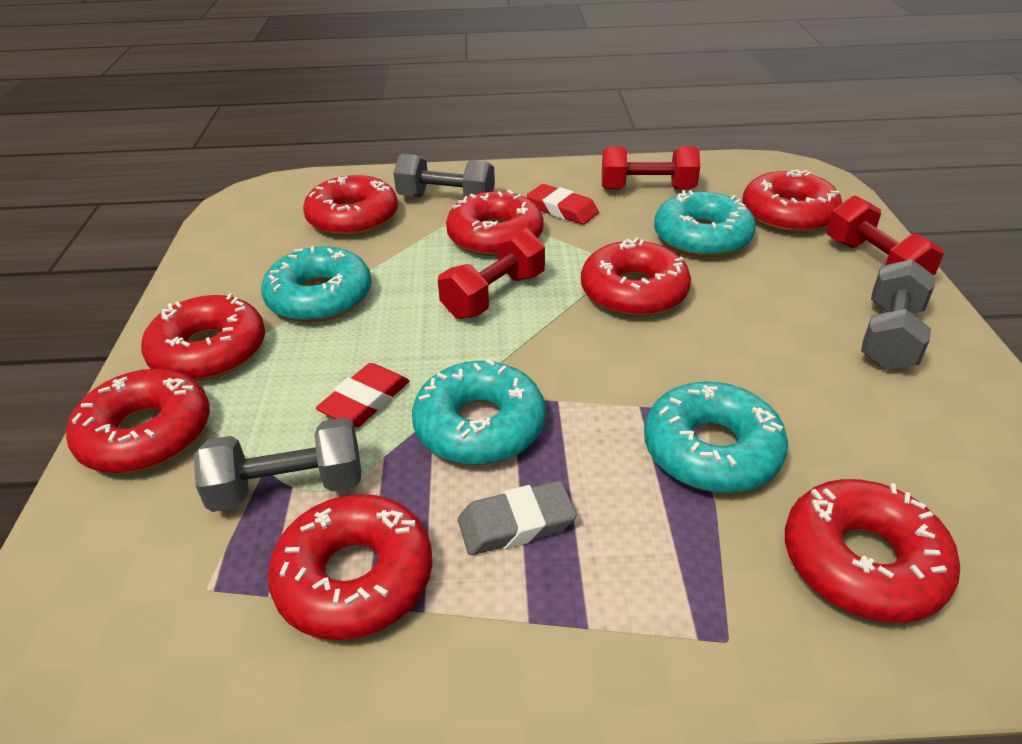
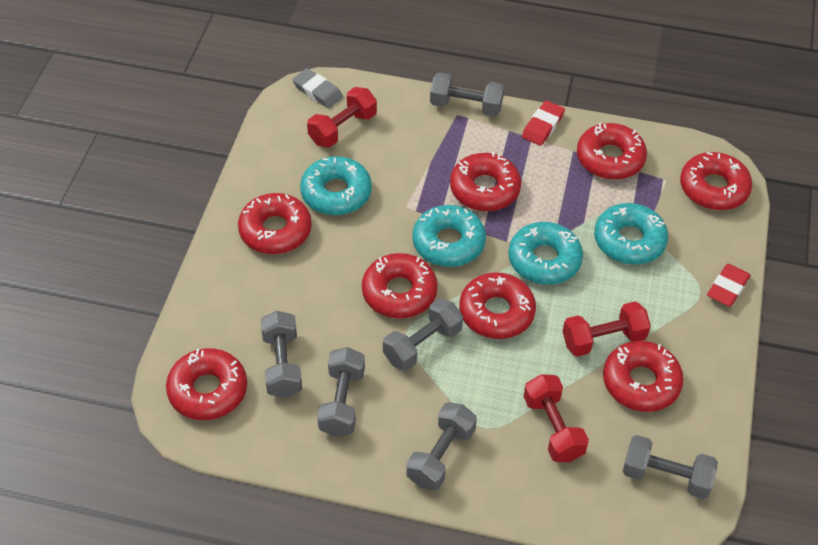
grey dumbbell: 3 -> 6

